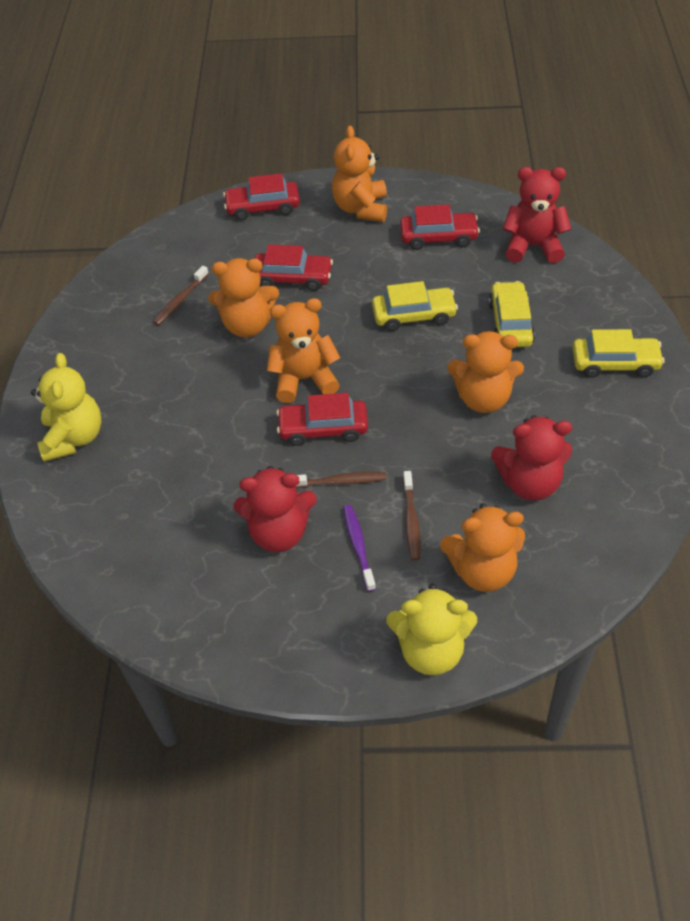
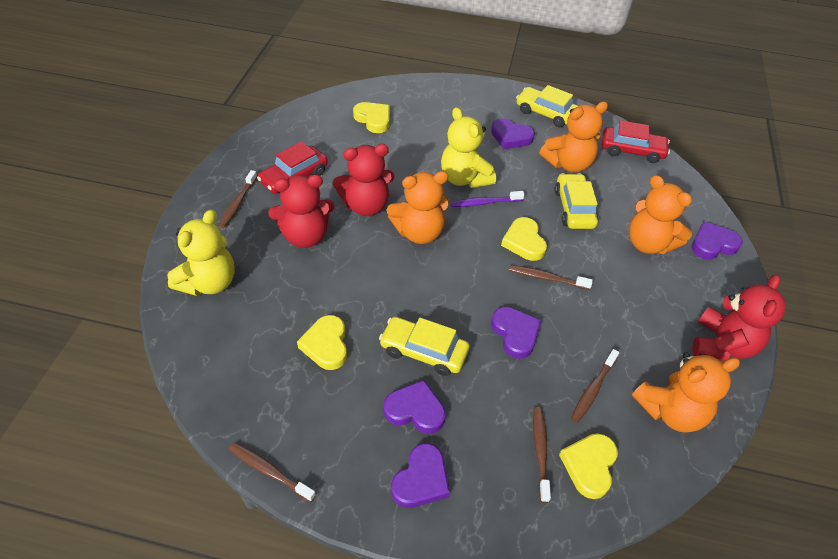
brown toothbrush: 3 -> 5
orange teddy bear: 5 -> 4
purple heart: 0 -> 5
red car: 4 -> 2
yellow heart: 0 -> 4

